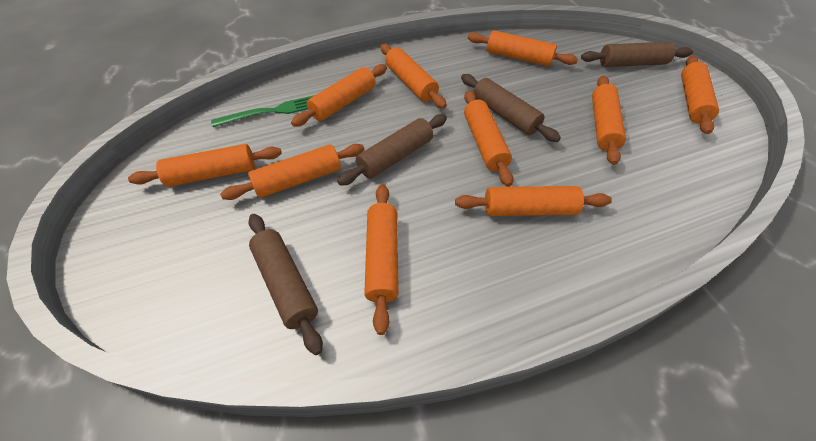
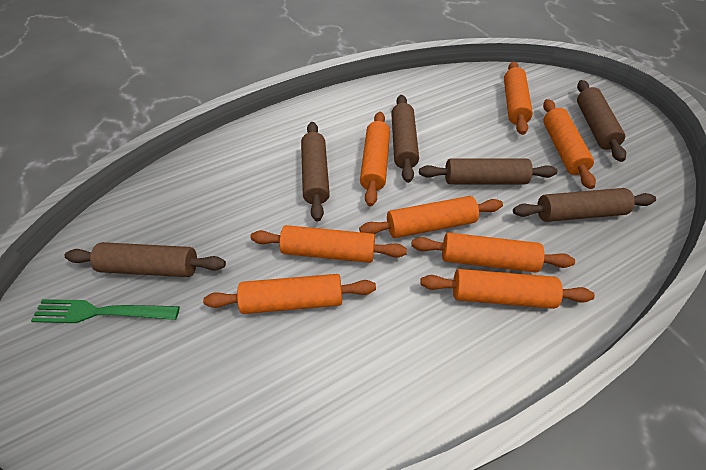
brown rolling pin: 4 -> 6
orange rolling pin: 10 -> 8

